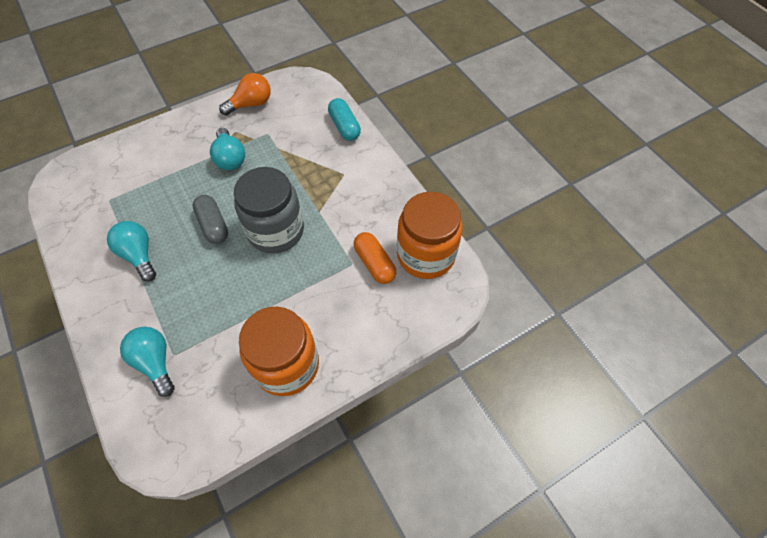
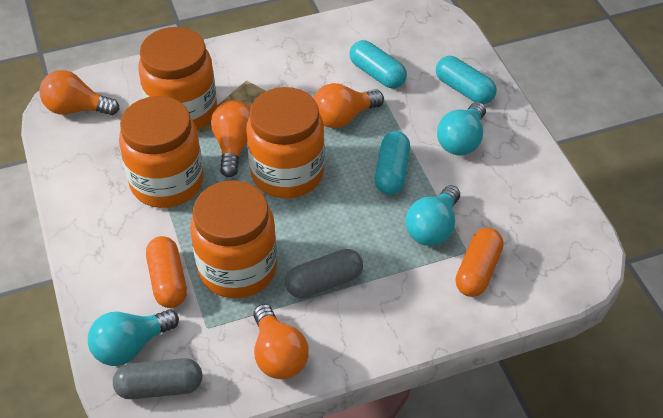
grey capsule: 1 -> 2
grey jar: 1 -> 0
orange capsule: 1 -> 2
orange jar: 2 -> 4
orange light bulb: 1 -> 4
turquoise capsule: 1 -> 3

